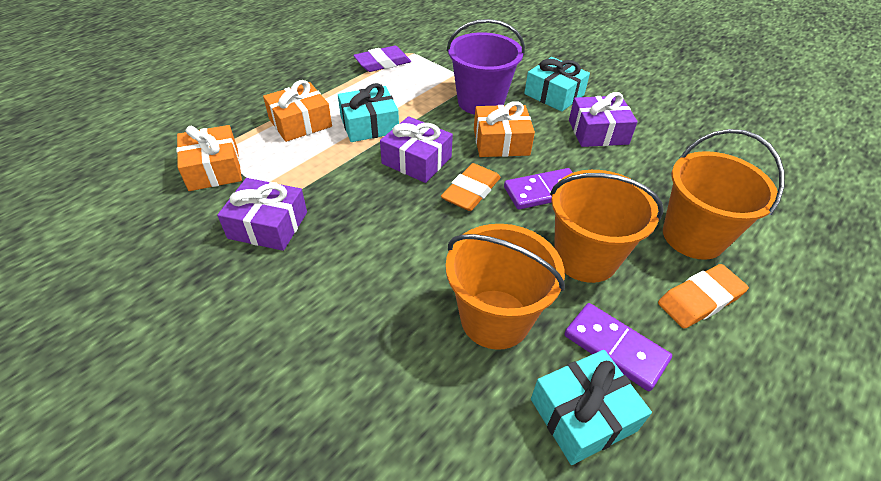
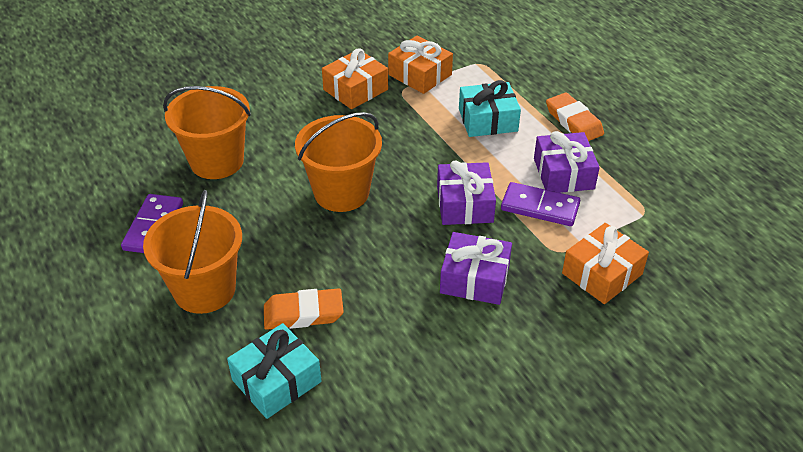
purple bucket: 1 -> 0
purple eraser: 1 -> 0
turquoise gift: 3 -> 2

